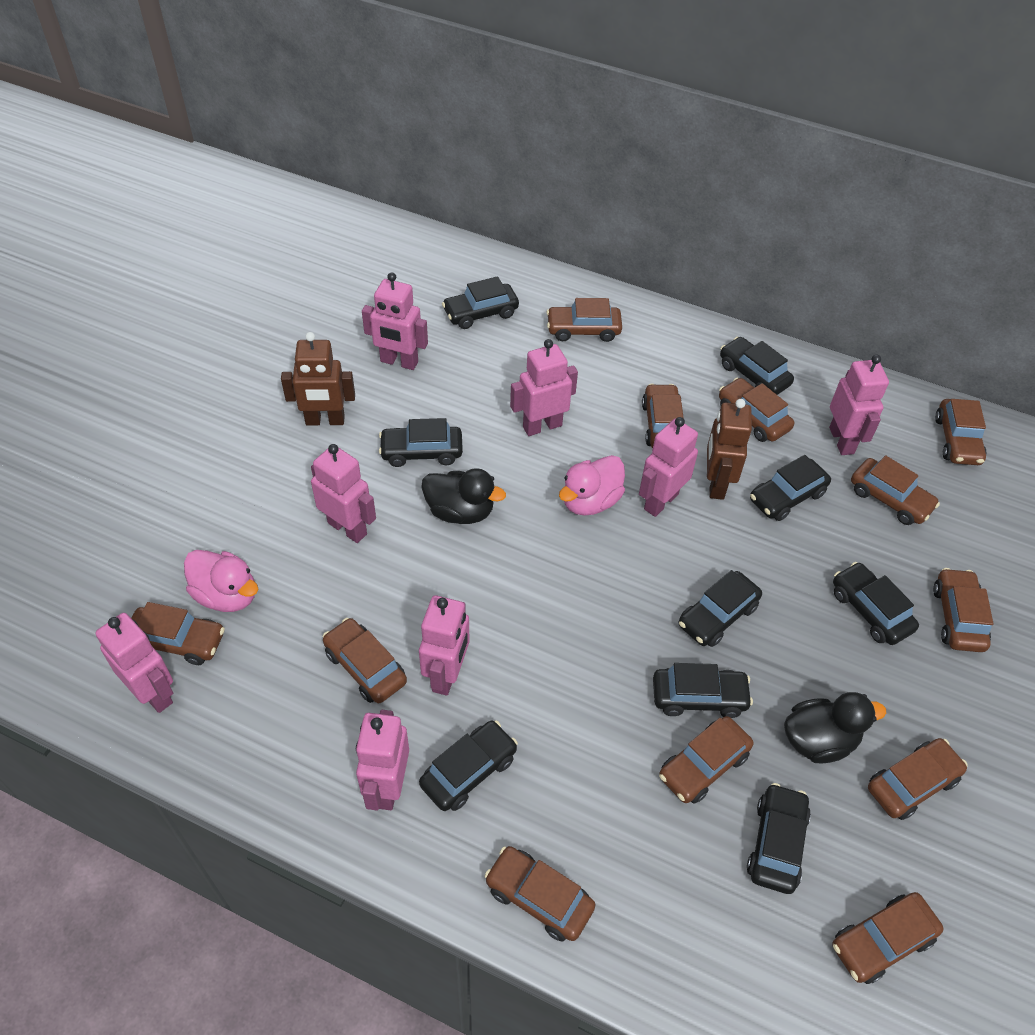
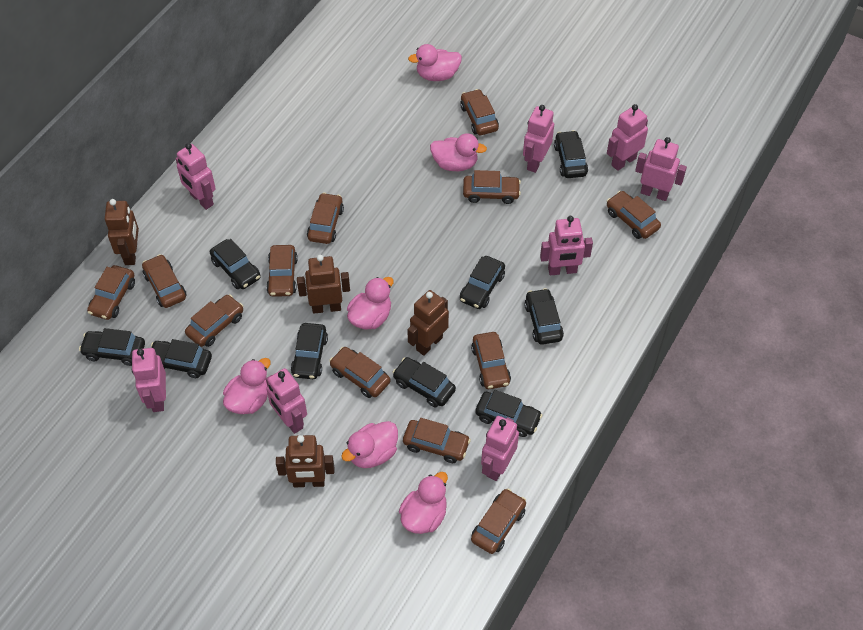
black duck: 2 -> 0
brown robot: 2 -> 4
pink duck: 2 -> 6

